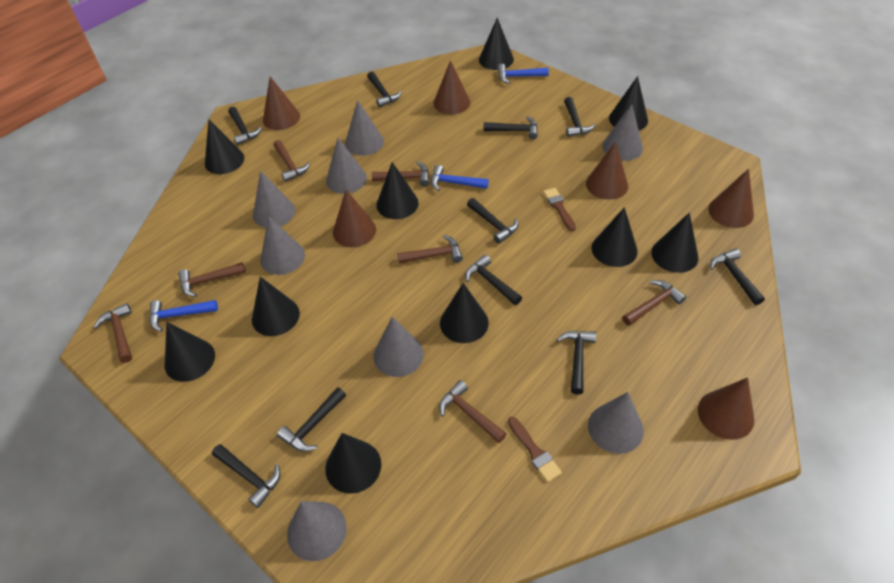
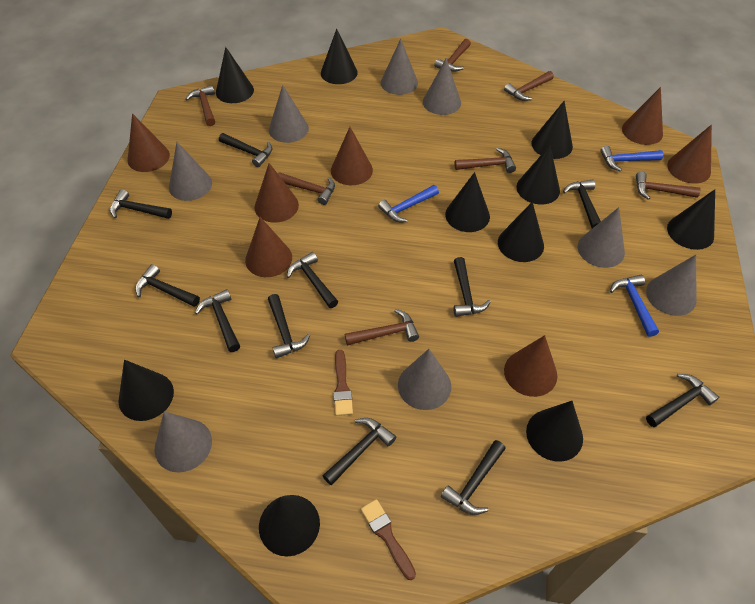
black hammer: 10 -> 11
brown cone: 6 -> 7

